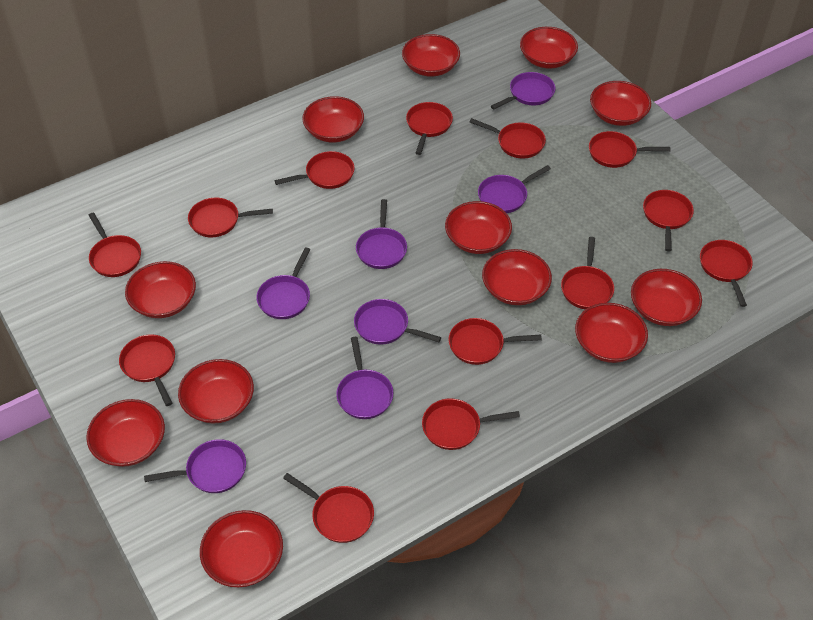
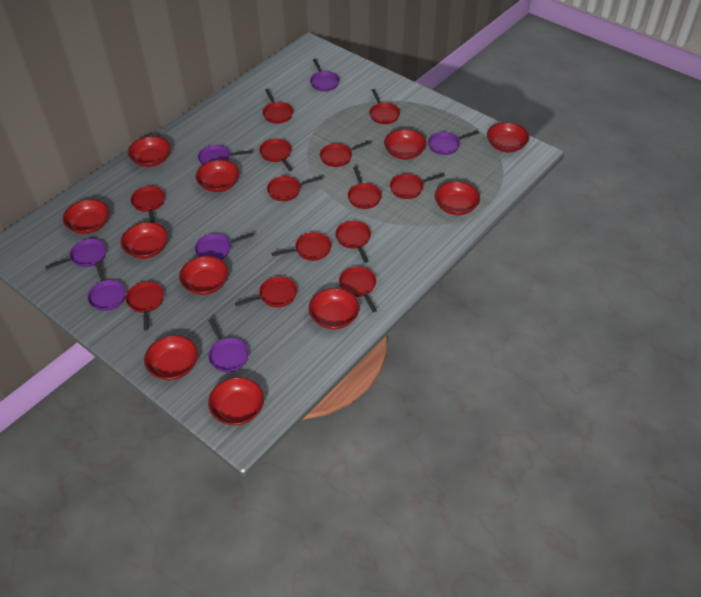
red bowl: 12 -> 11

